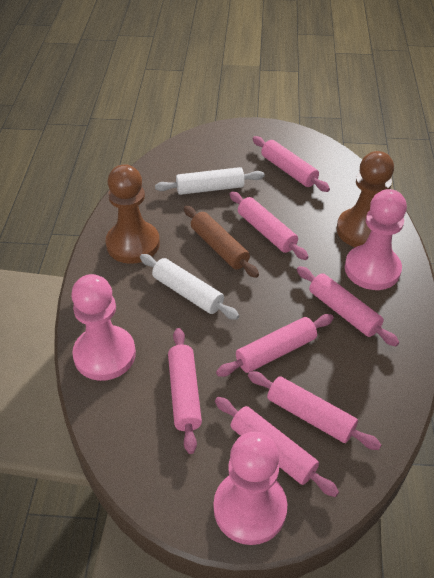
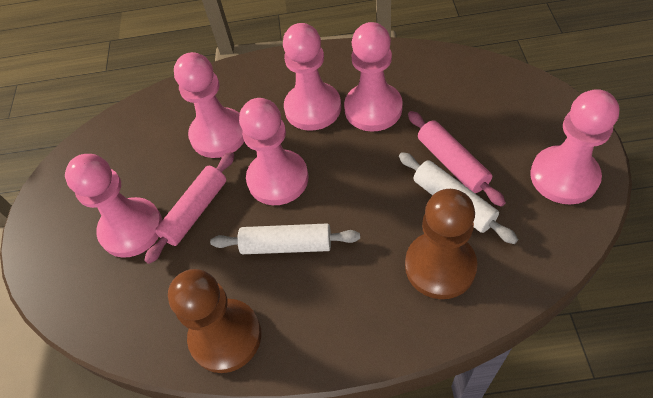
brown rolling pin: 1 -> 0
pink pawn: 3 -> 6
pink rolling pin: 7 -> 2

